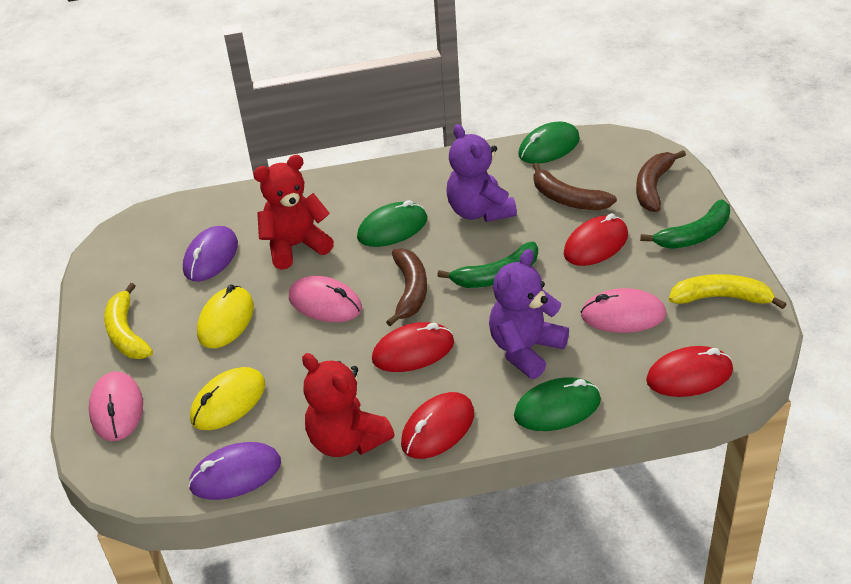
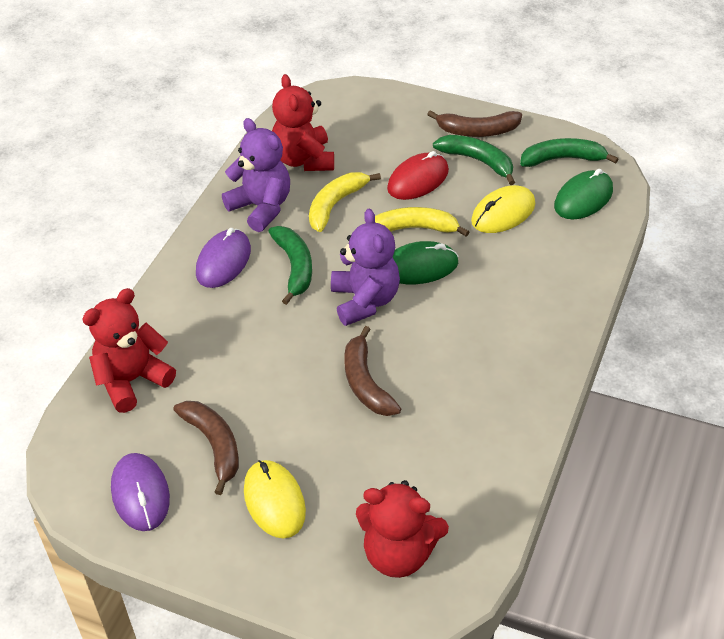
green banana: 2 -> 3
green mouse: 3 -> 2
pink mouse: 3 -> 0
red mouse: 4 -> 1
red teddy bear: 2 -> 3

